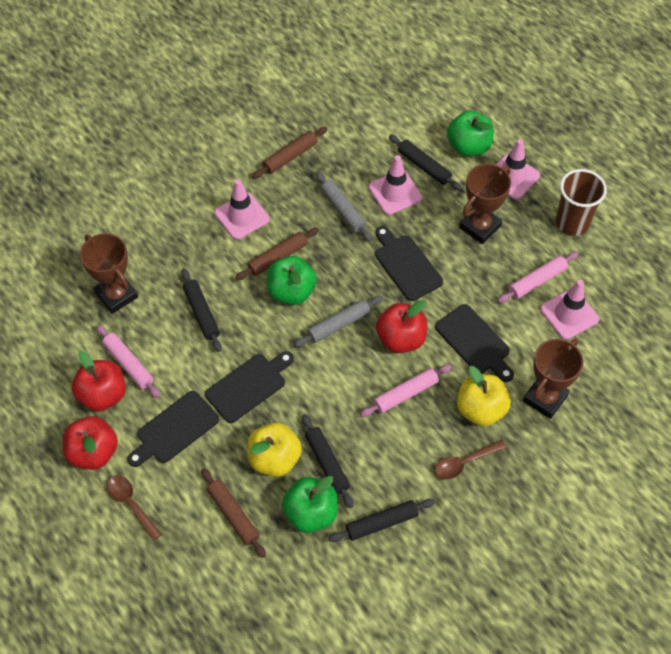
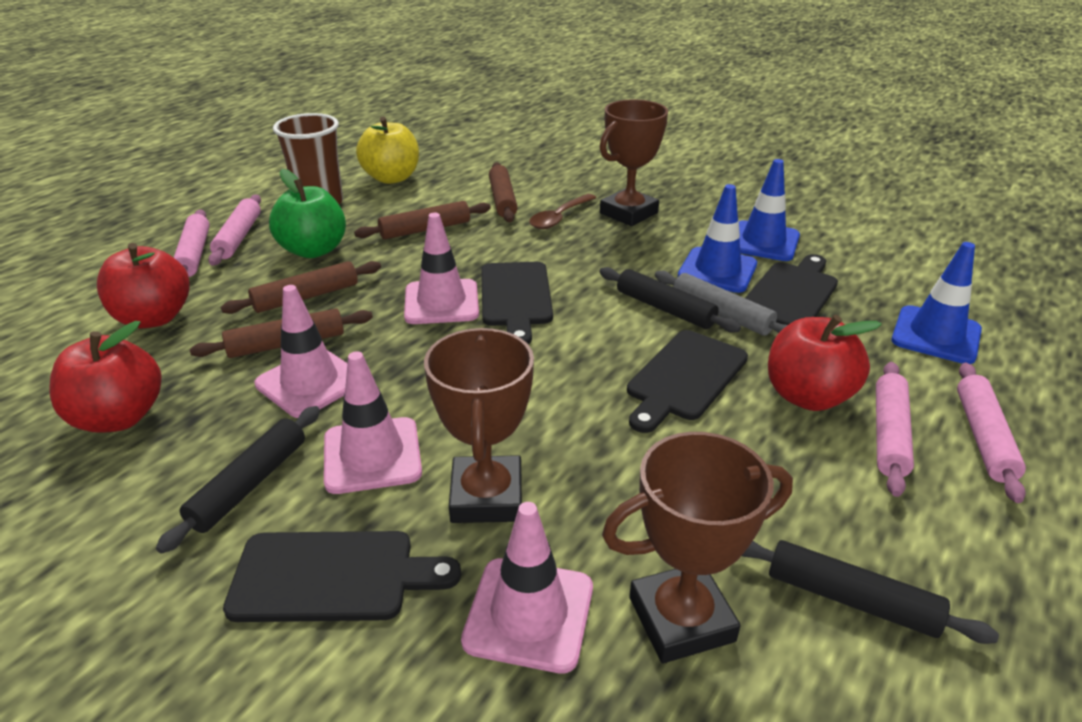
black rolling pin: 4 -> 3
blue traffic cone: 0 -> 3
brown rolling pin: 3 -> 4
brown spoon: 2 -> 1
green apple: 3 -> 1
grey rolling pin: 2 -> 1
pink rolling pin: 3 -> 4
yellow apple: 2 -> 1

